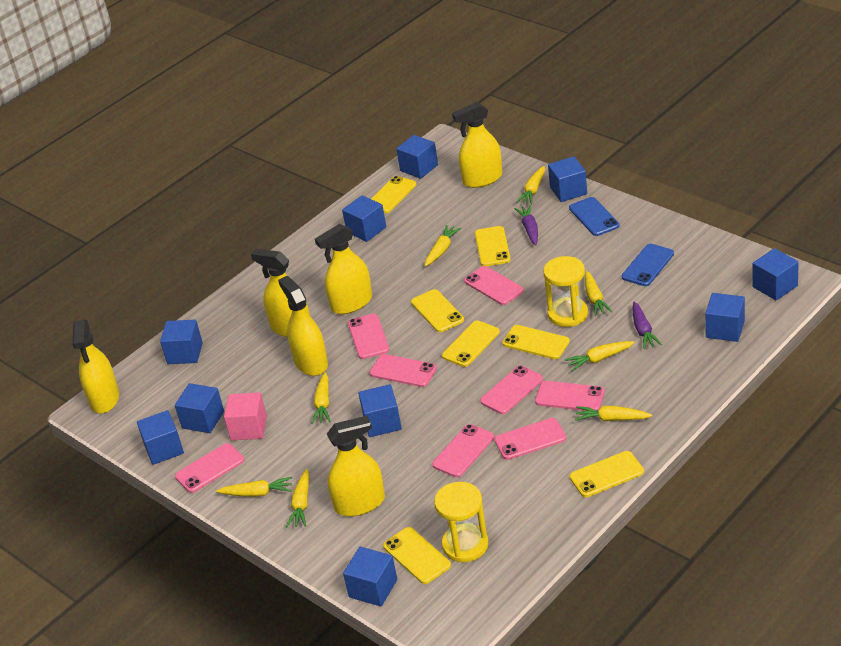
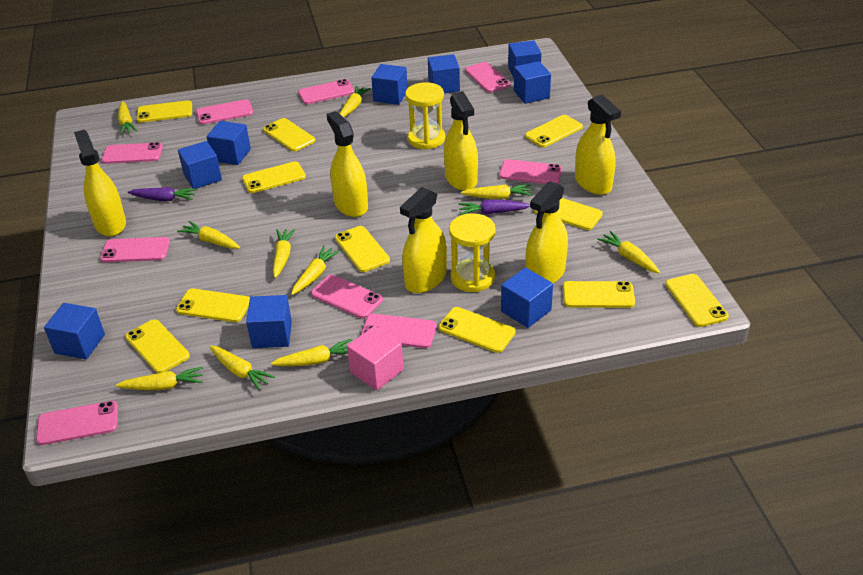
blue cube: 10 -> 9
blue phone: 2 -> 0
pink phone: 8 -> 9
yellow carrot: 8 -> 10
yellow phone: 7 -> 11

